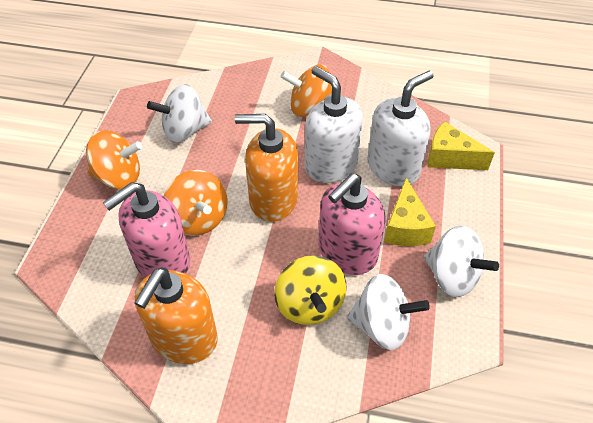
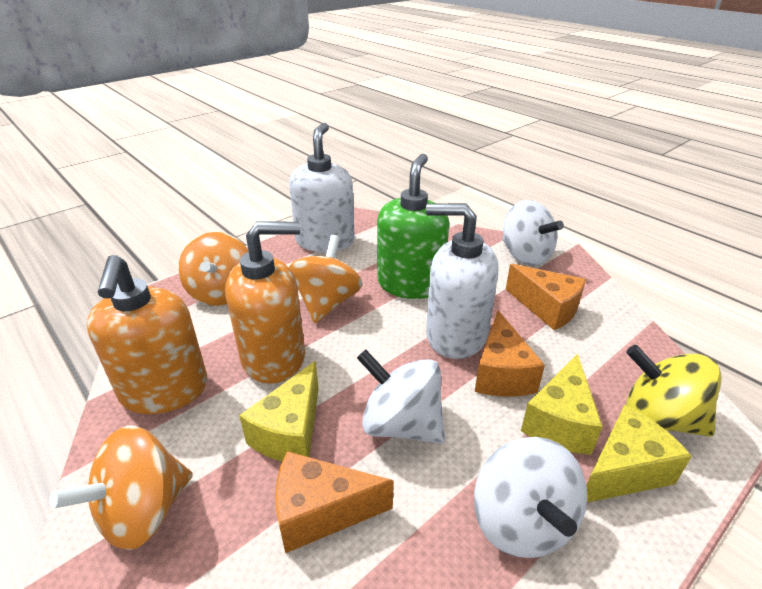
green soap dispenser: 0 -> 1
orange cheese: 0 -> 3
pink soap dispenser: 2 -> 0
yellow cheese: 2 -> 3

